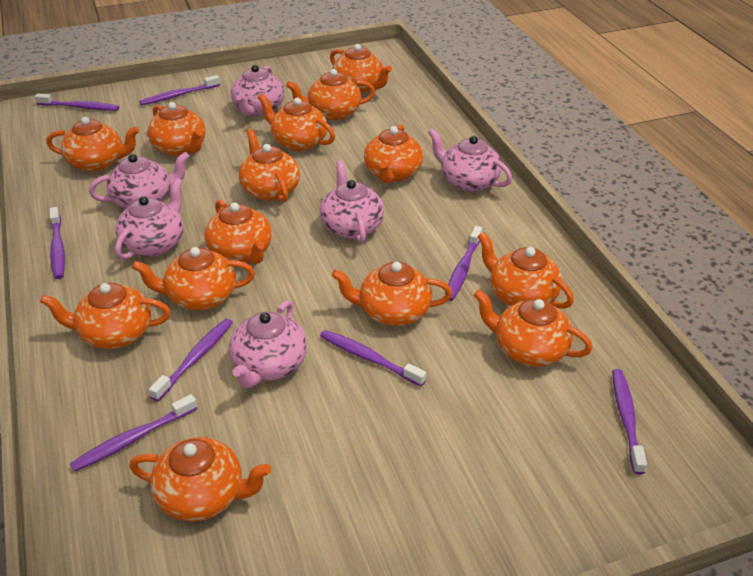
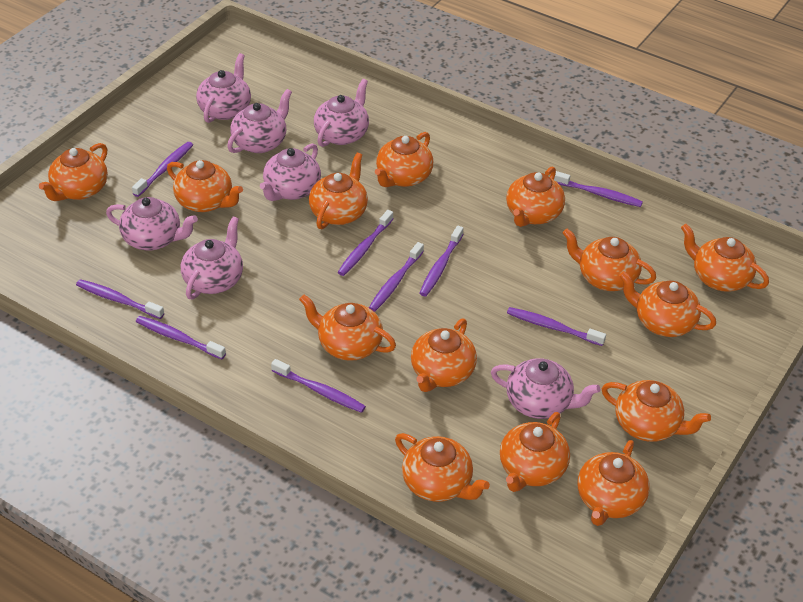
pink teapot: 6 -> 7
purple toothbrush: 8 -> 9

